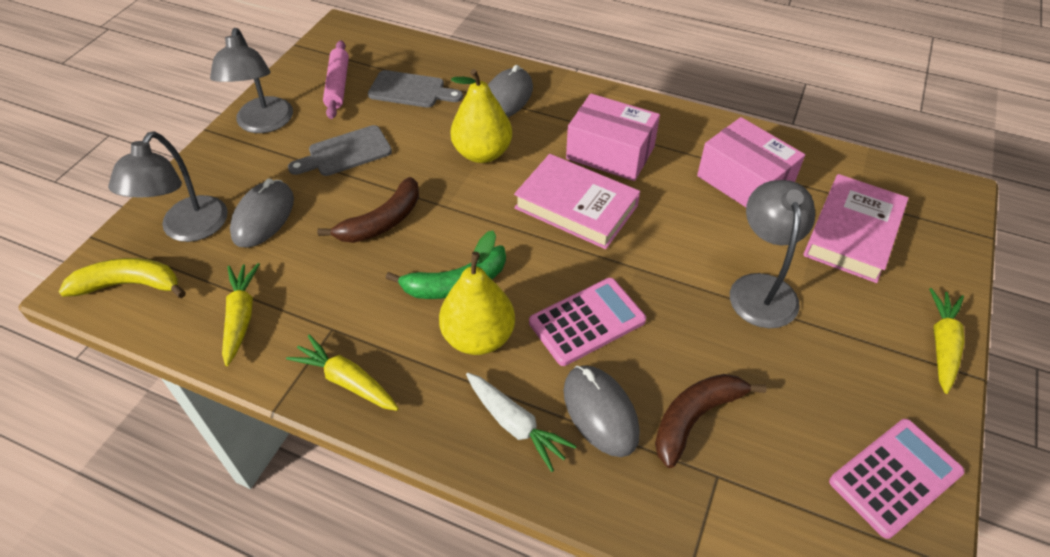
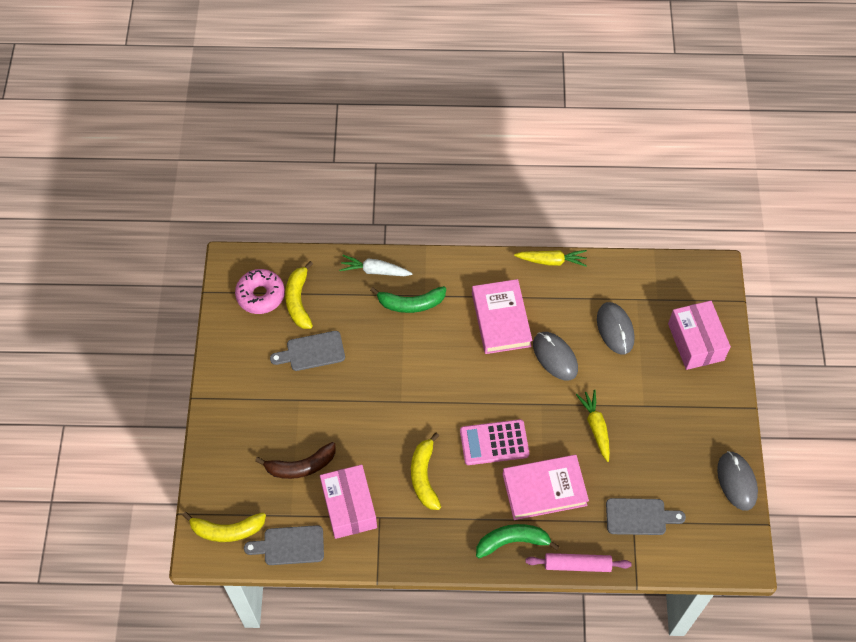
brown banana: 2 -> 1
green banana: 1 -> 2
grey cutting board: 2 -> 3
grey lamp: 3 -> 0
pink calculator: 2 -> 1
pink donut: 0 -> 1
yellow banana: 1 -> 3
yellow carrot: 3 -> 2
yellow pear: 2 -> 0

